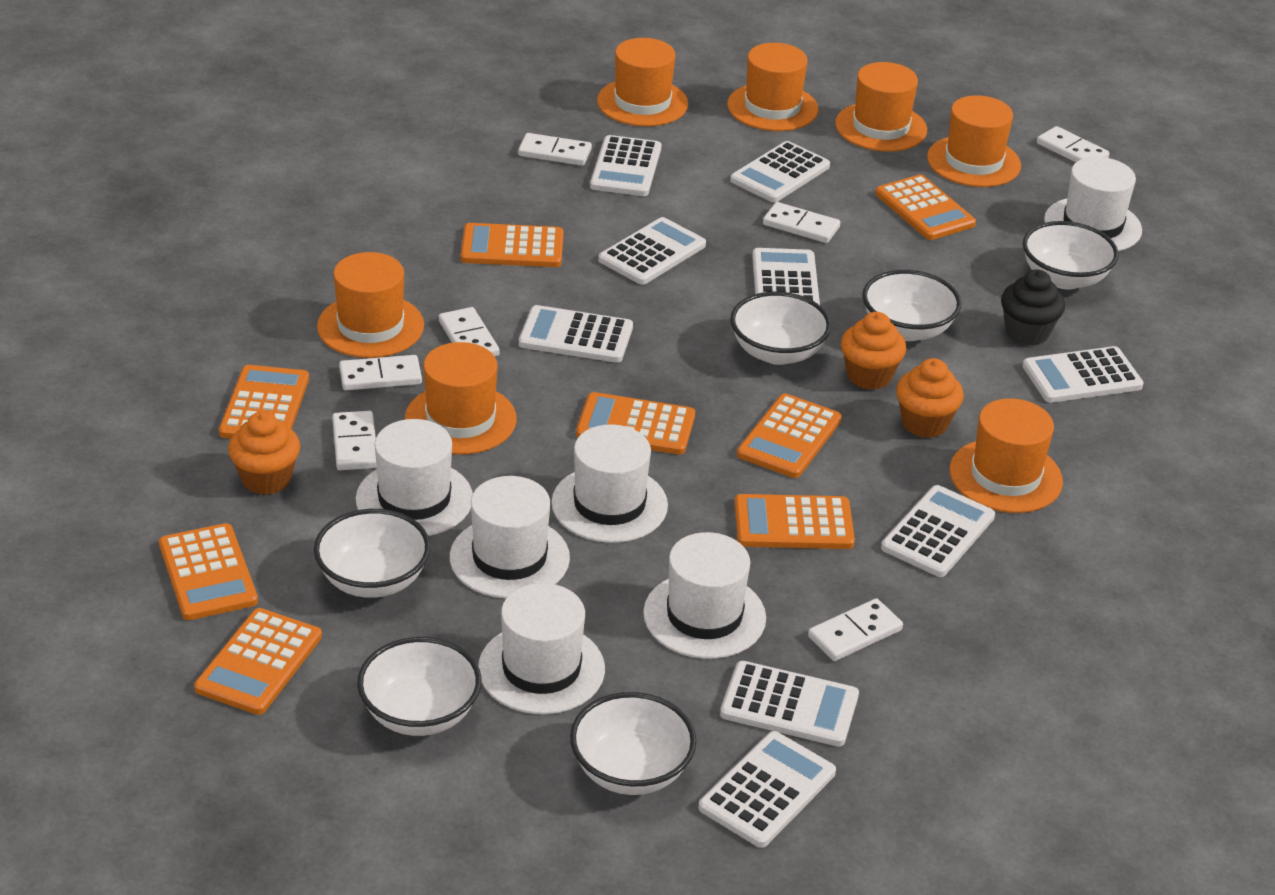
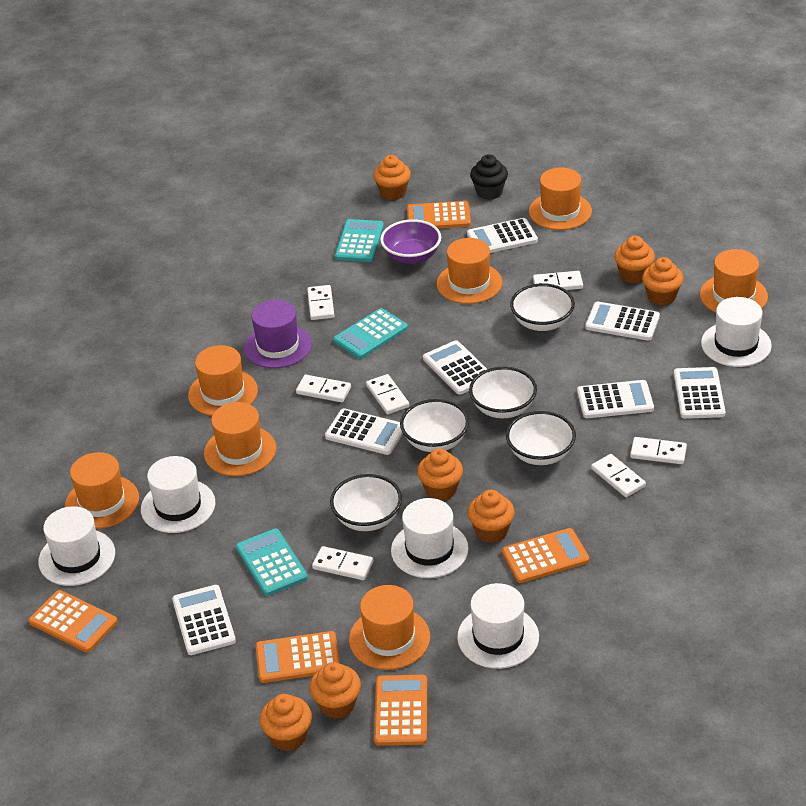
orange calculator: 8 -> 5
orange cupcake: 3 -> 7
purple bowl: 0 -> 1
purple hat: 0 -> 1
turquoise calculator: 0 -> 3
white bowl: 6 -> 5
white calculator: 9 -> 7
white hat: 6 -> 5

